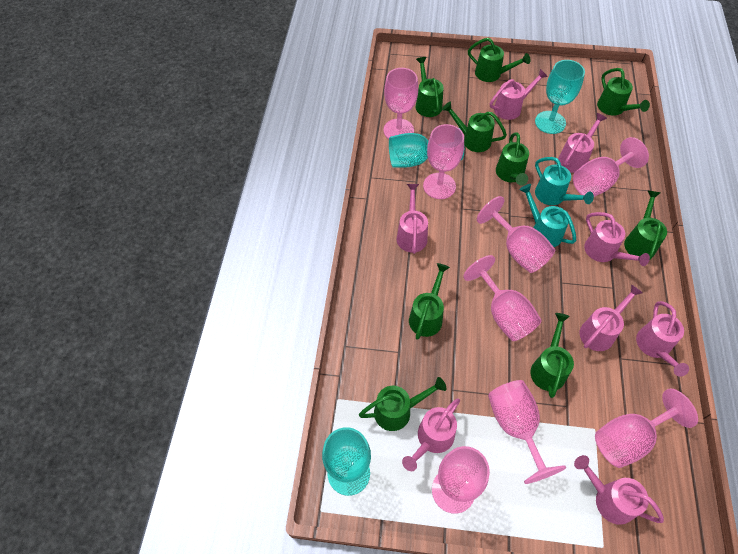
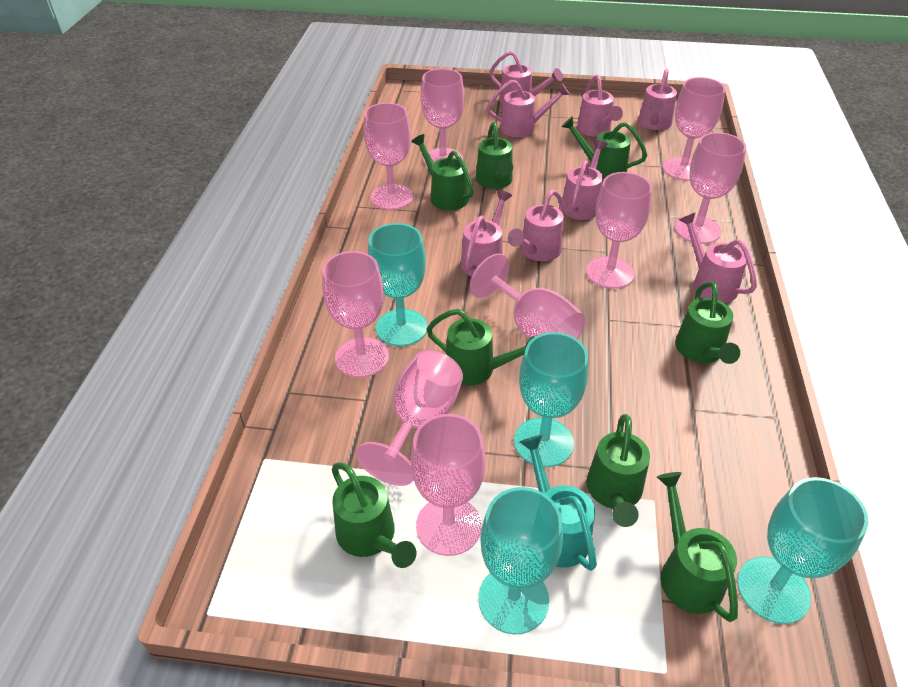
green watering can: 9 -> 8
pink goblet: 8 -> 9
turquoise goblet: 3 -> 4
turquoise watering can: 2 -> 1

